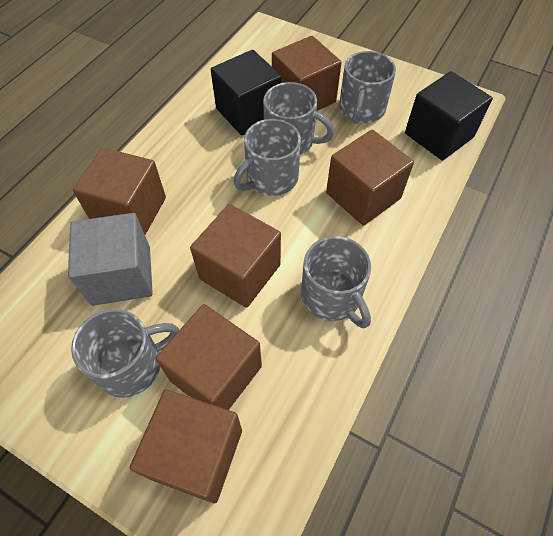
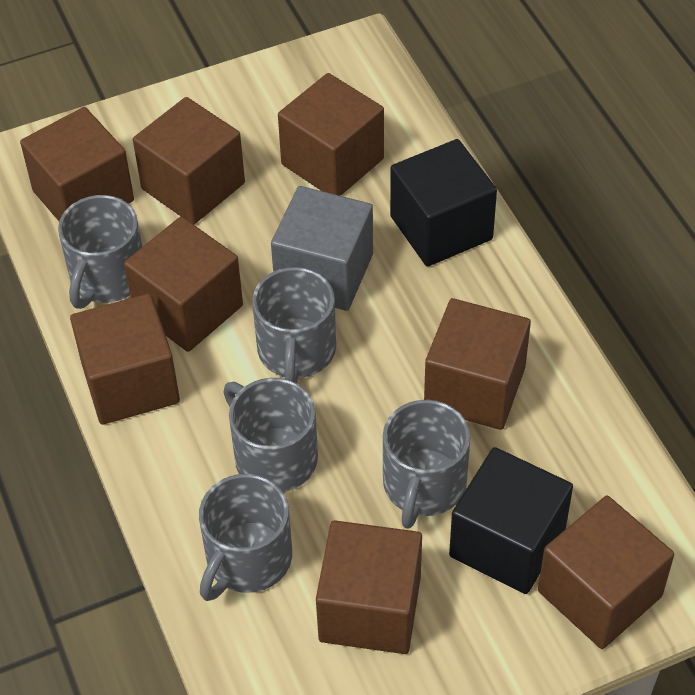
brown cube: 6 -> 8

